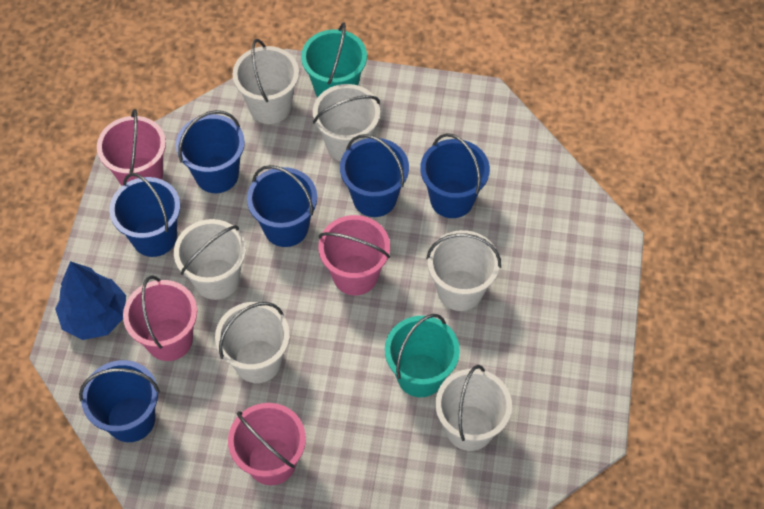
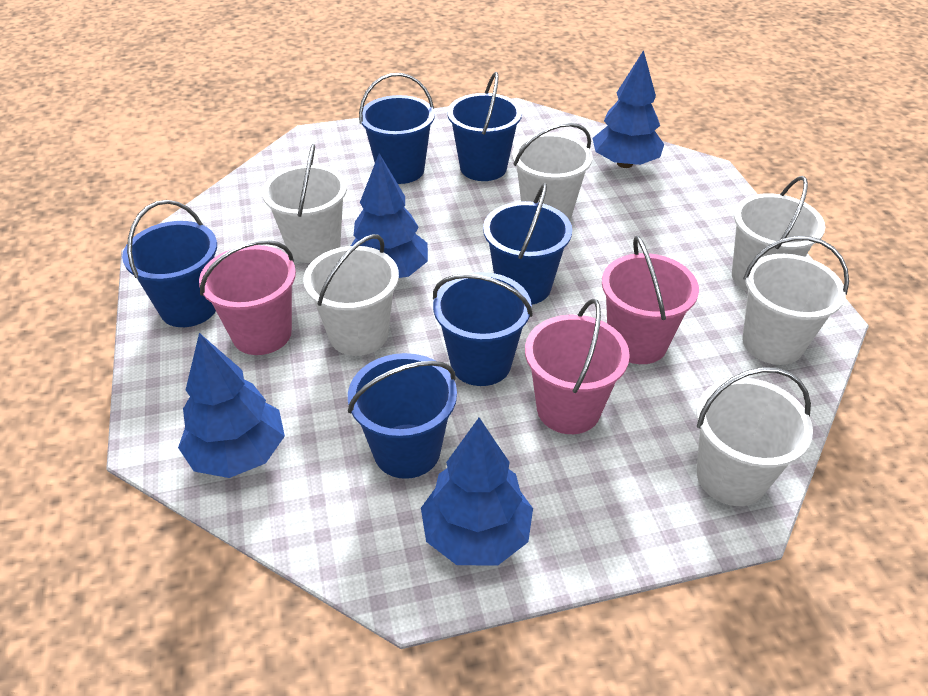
blue tree: 1 -> 4
pink bucket: 4 -> 3
turquoise bucket: 2 -> 0

